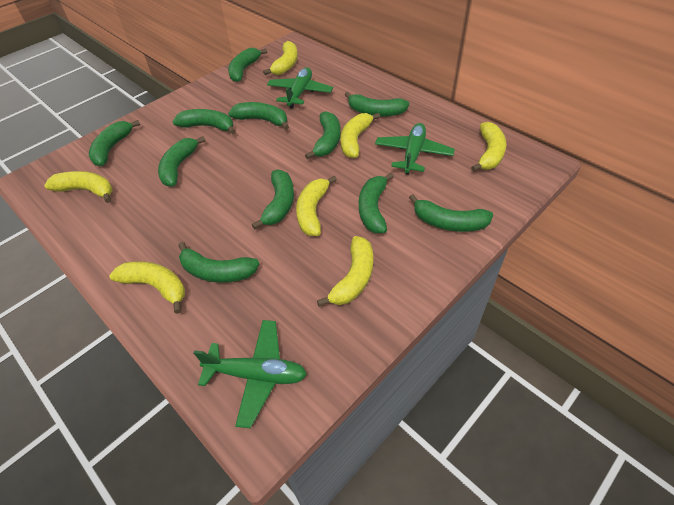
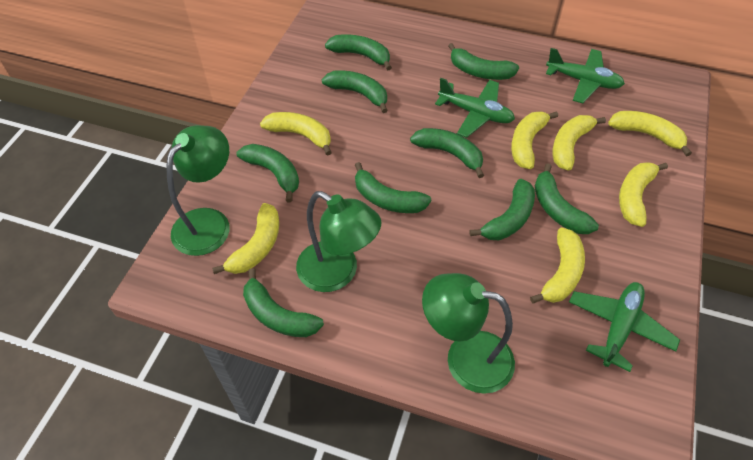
green banana: 11 -> 9
green lamp: 0 -> 3

